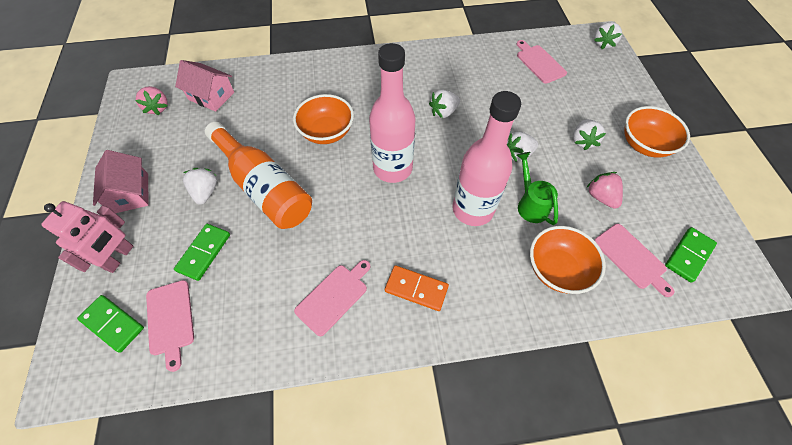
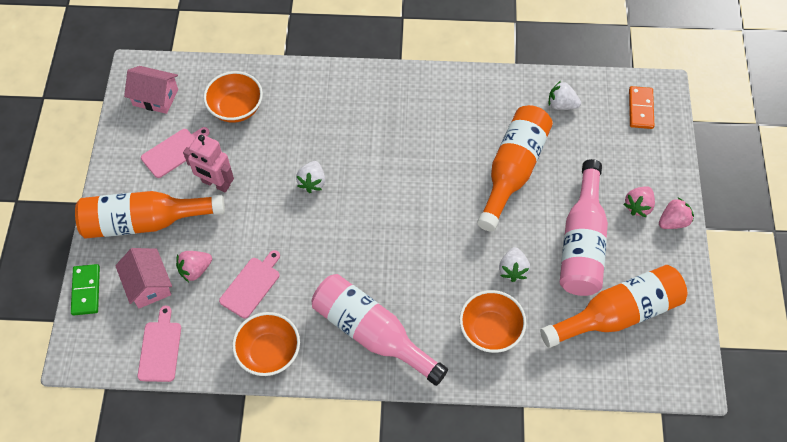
green domino: 3 -> 1
green watering can: 1 -> 0
orange bottle: 1 -> 3
pink cutting board: 4 -> 3
pink strawberry: 2 -> 3
white strawberry: 5 -> 3

